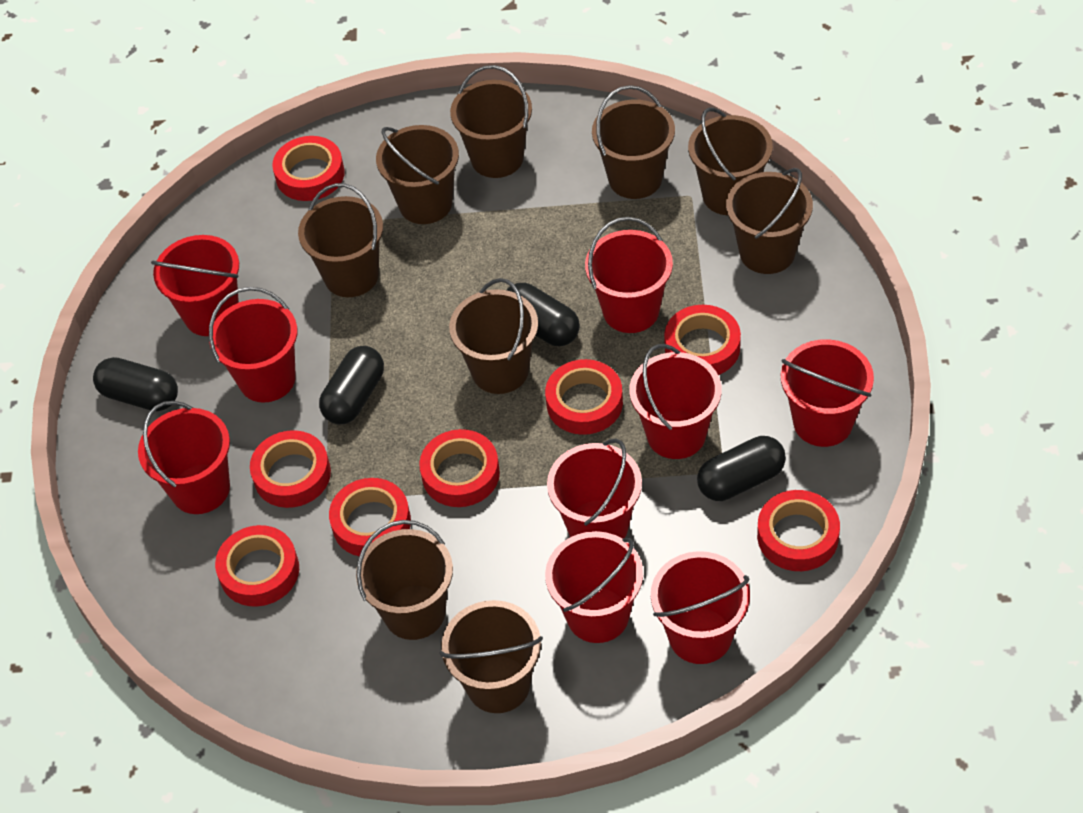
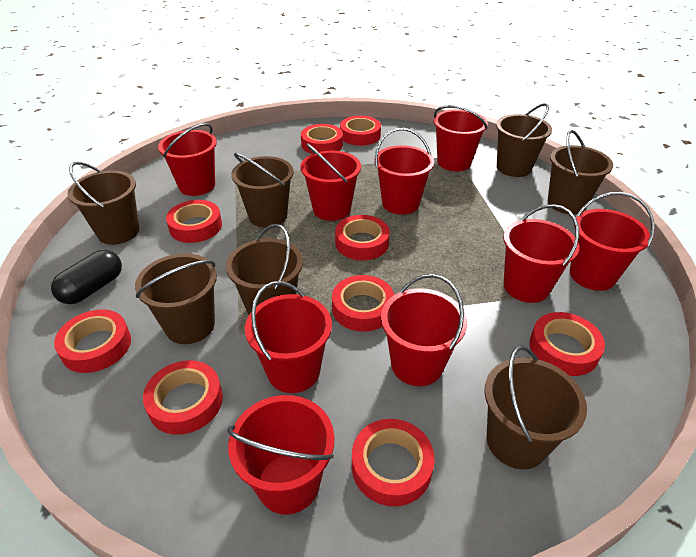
black capsule: 4 -> 1
brown bucket: 9 -> 7
red tape: 8 -> 9

